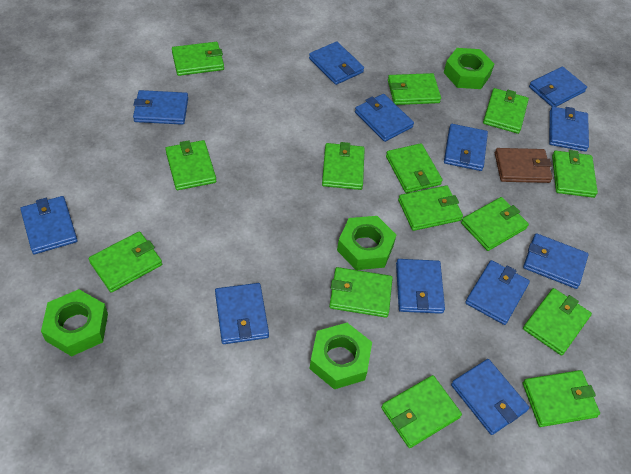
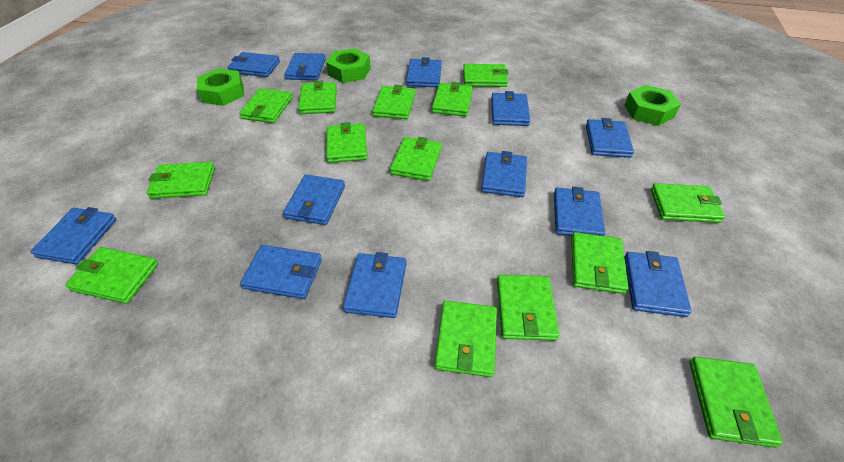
brown wallet: 1 -> 0
green nut: 4 -> 3

